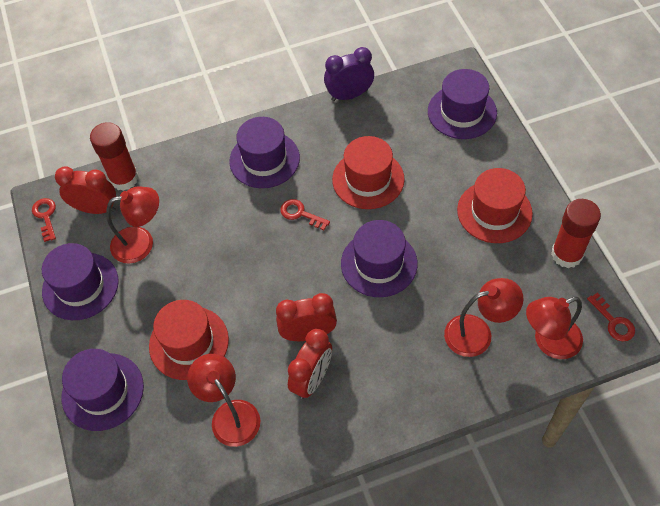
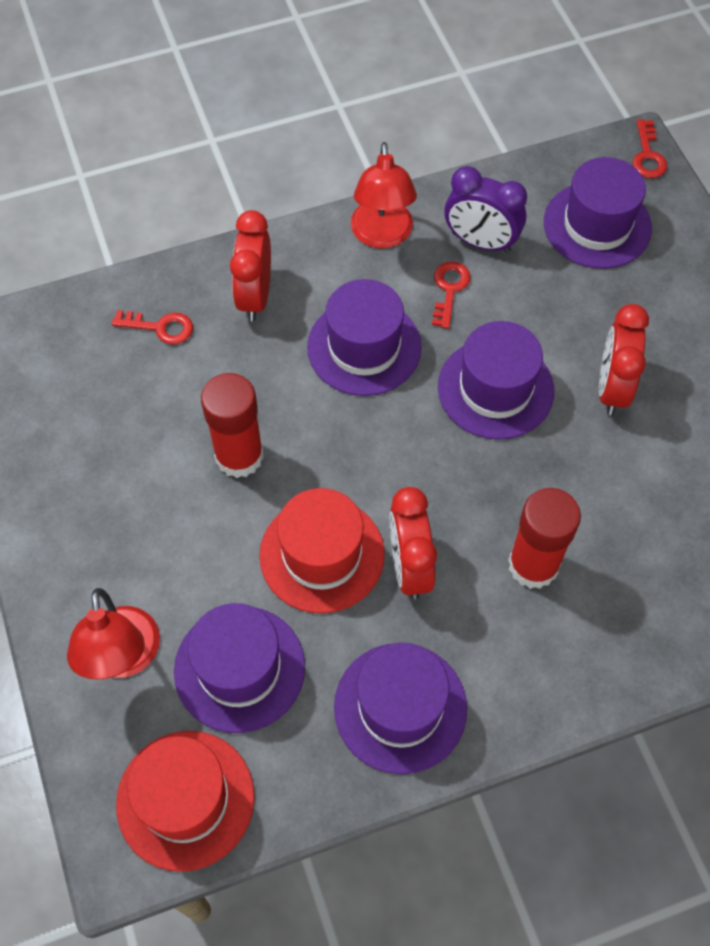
red hat: 3 -> 2
red lamp: 4 -> 2

